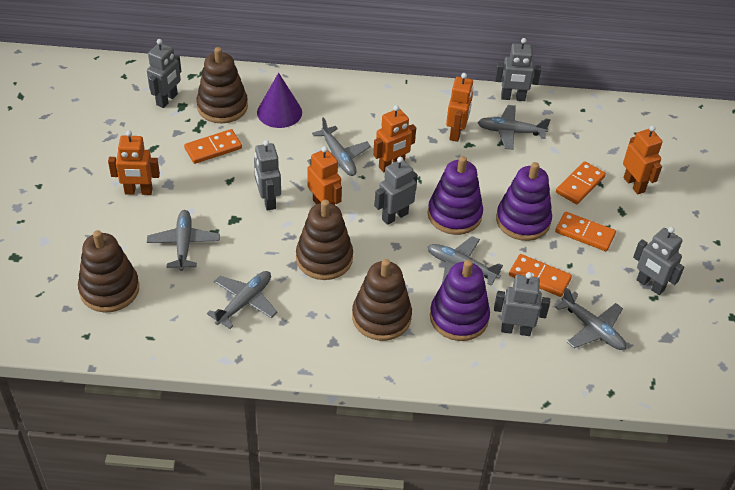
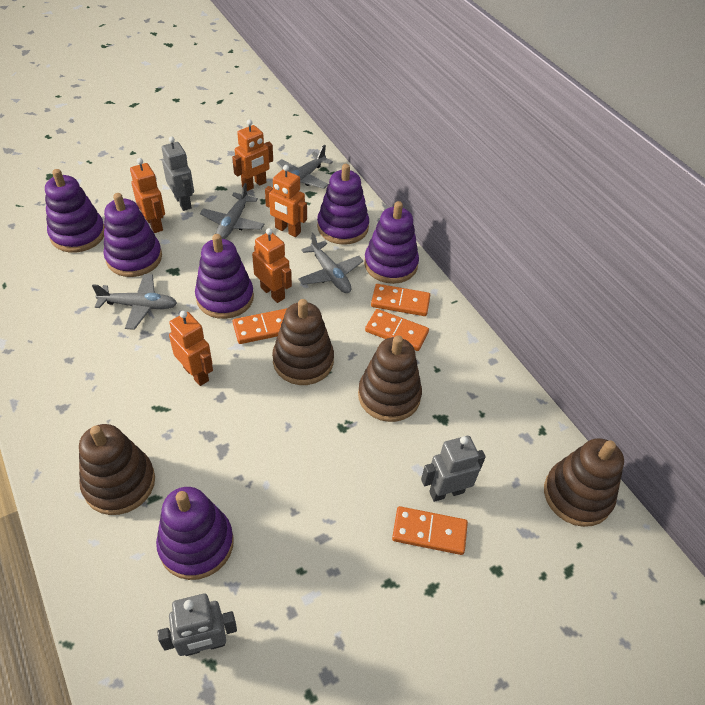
grey plane: 6 -> 4
grey robot: 6 -> 3
purple cone: 1 -> 0
purple stacking toy: 3 -> 6

